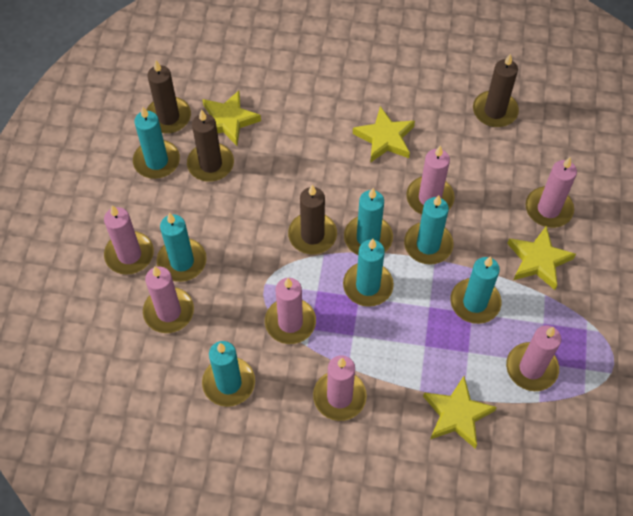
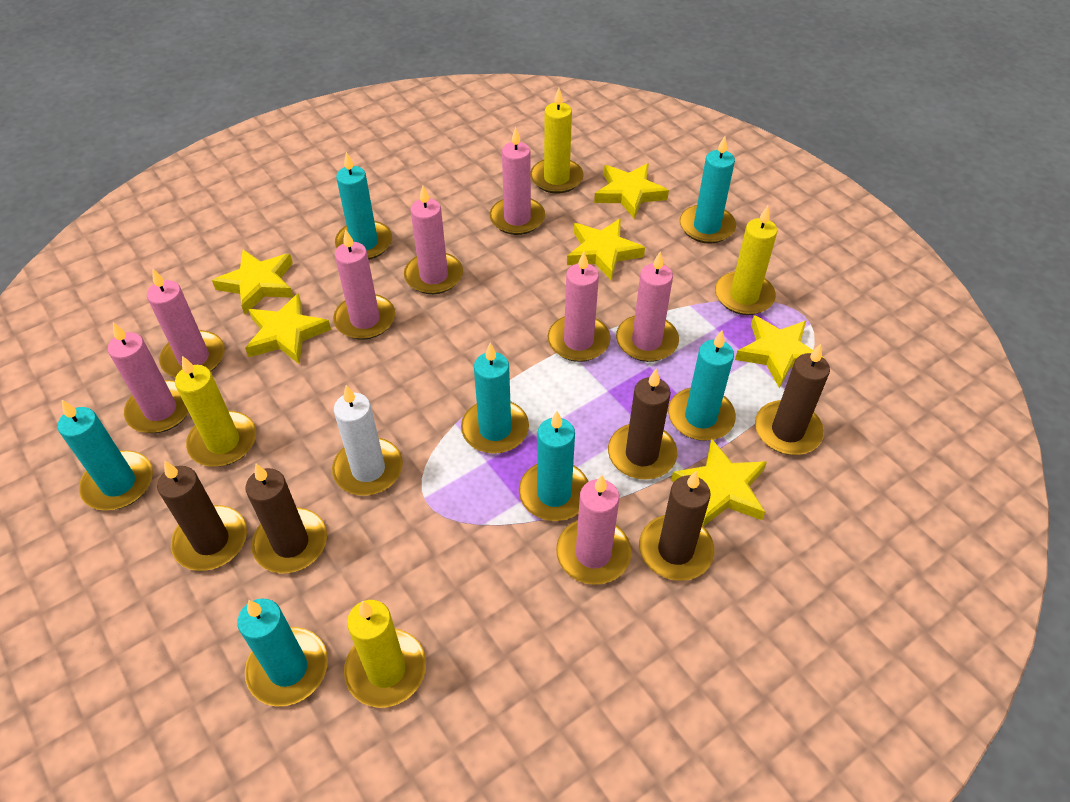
brown candle: 4 -> 5
pink candle: 7 -> 8
white candle: 0 -> 1
yellow candle: 0 -> 4
yellow star: 4 -> 6

